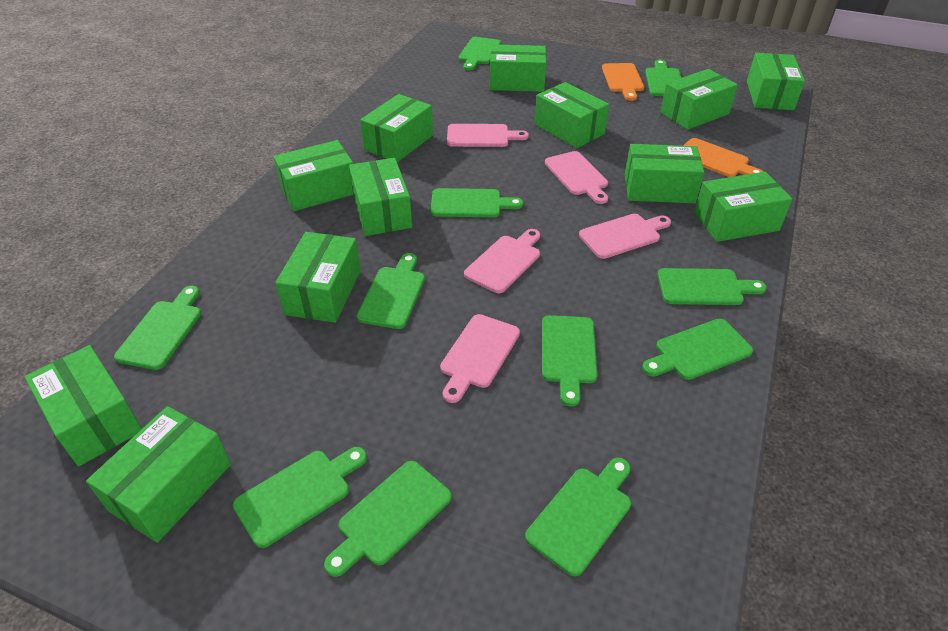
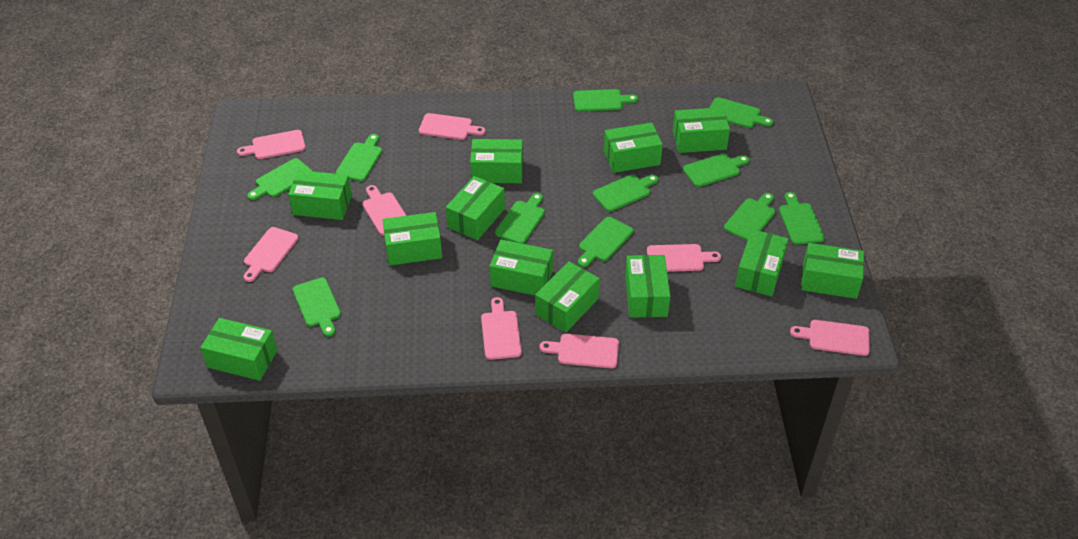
orange cutting board: 2 -> 0
pink cutting board: 5 -> 8

